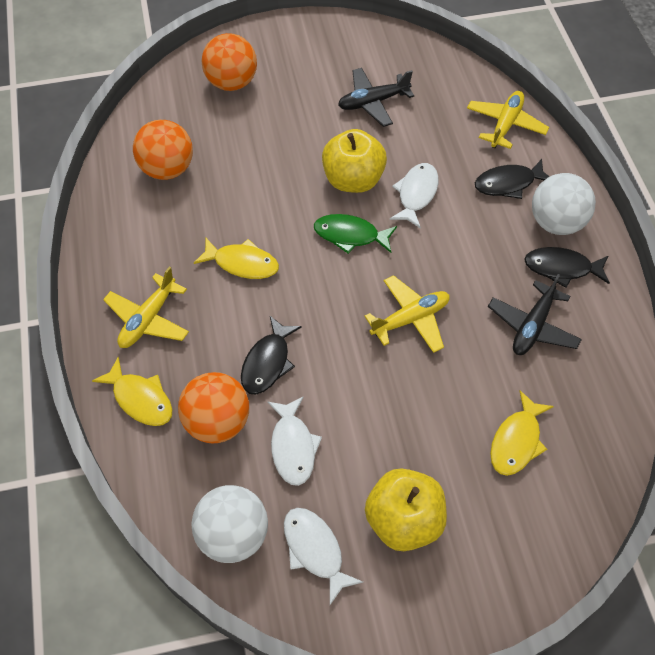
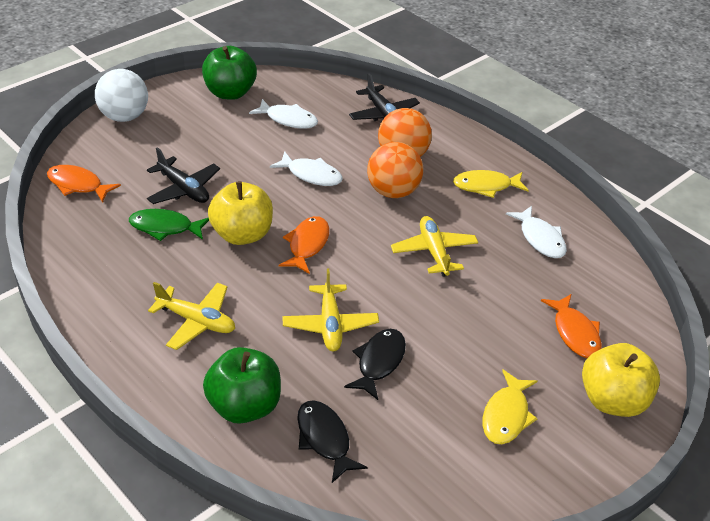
black fish: 3 -> 2
green apple: 0 -> 2
orange ball: 3 -> 2
orange fish: 0 -> 3
white ball: 2 -> 1
yellow fish: 3 -> 2

